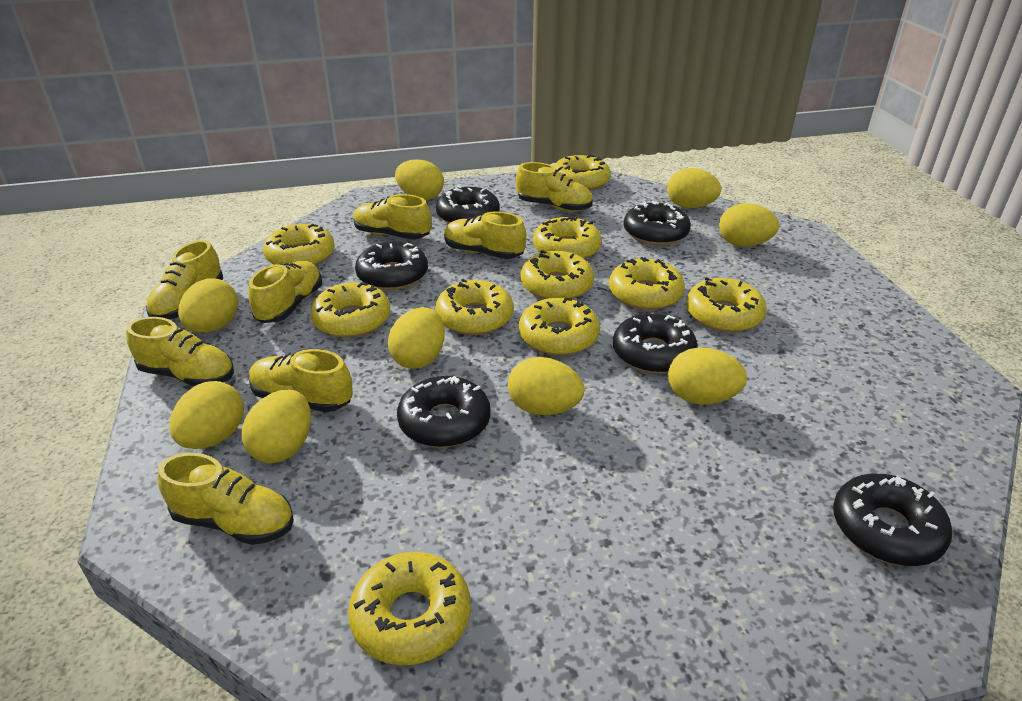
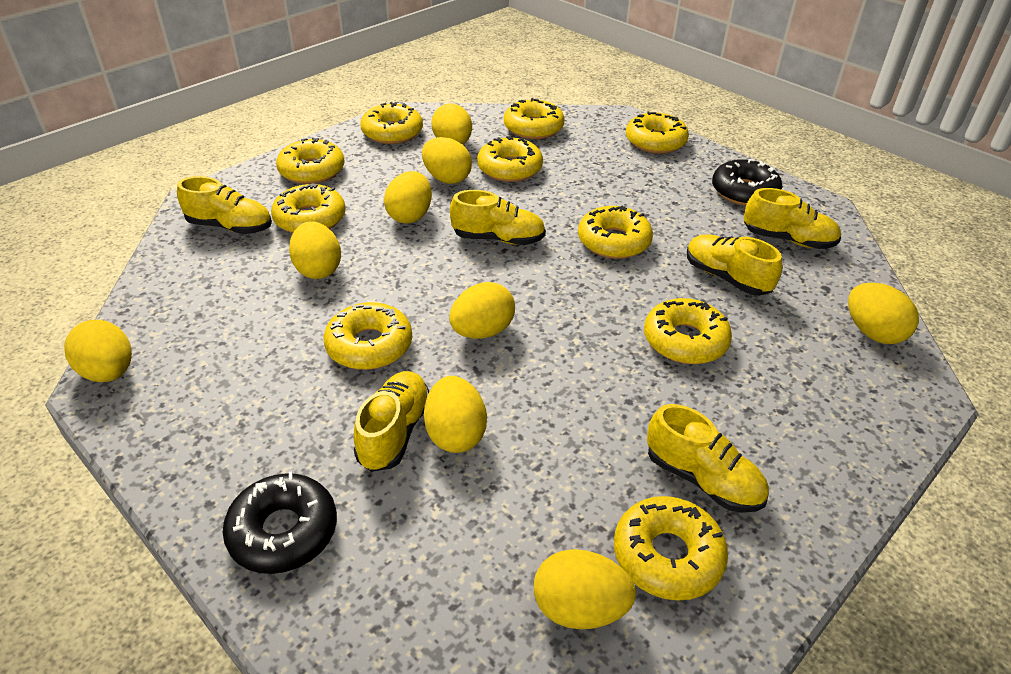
black donut: 6 -> 2
yellow shoe: 8 -> 6

